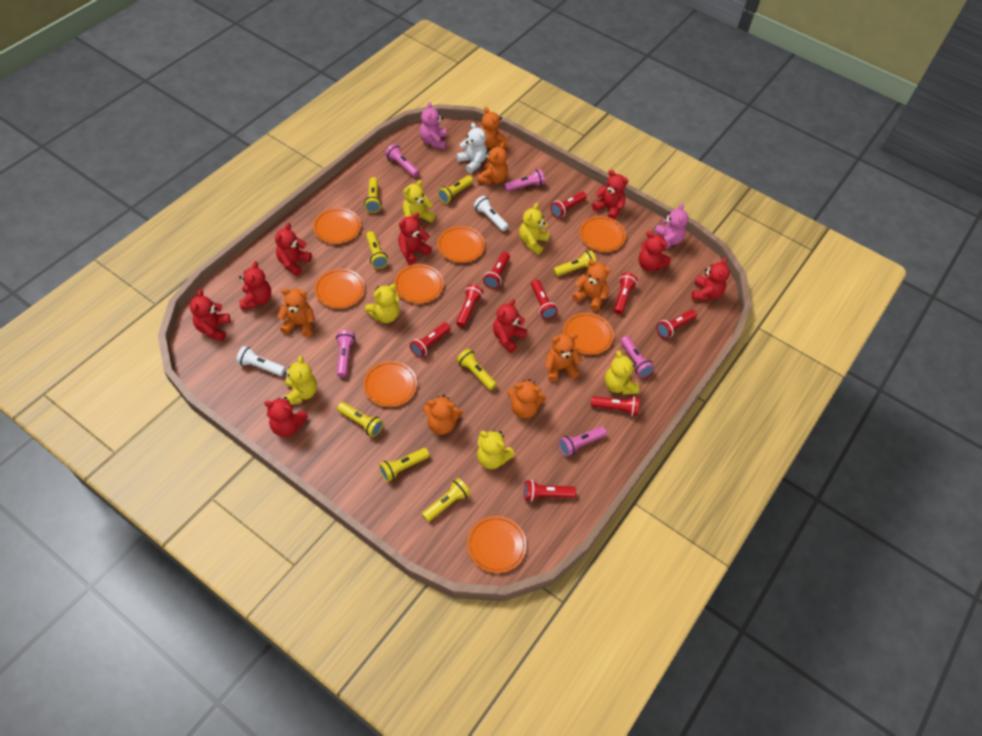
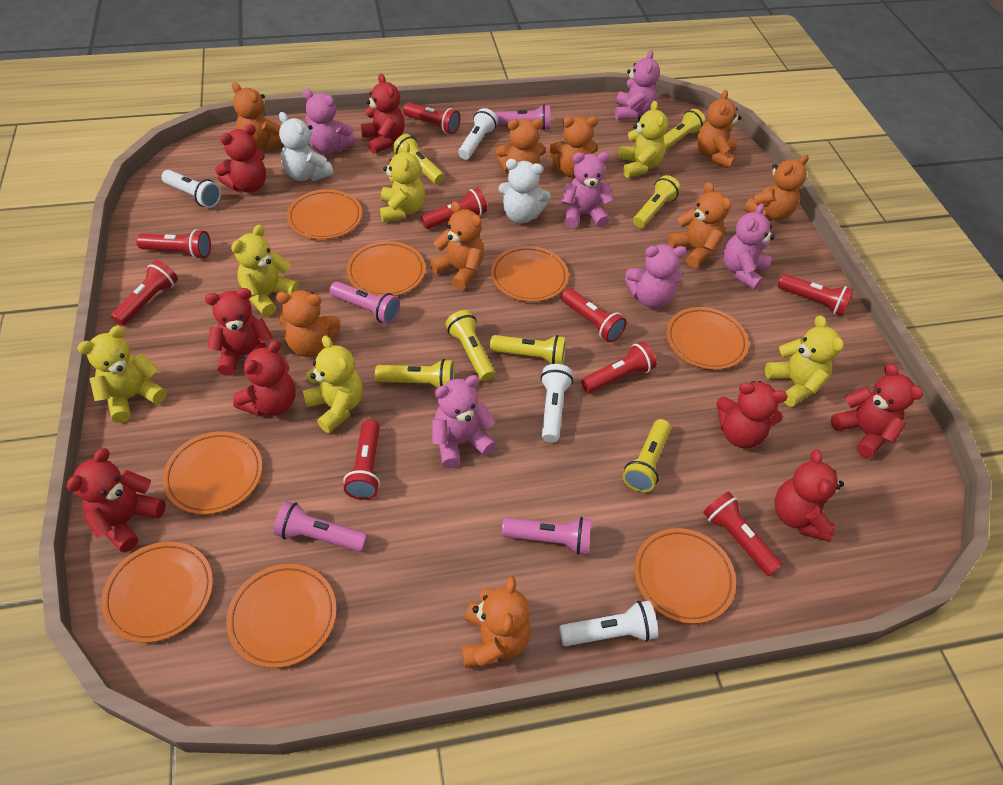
orange teddy bear: 7 -> 9
pink flashlight: 5 -> 4
pink teddy bear: 2 -> 6
red teddy bear: 9 -> 8
white flashlight: 2 -> 4
white teddy bear: 1 -> 2
yellow flashlight: 8 -> 7

